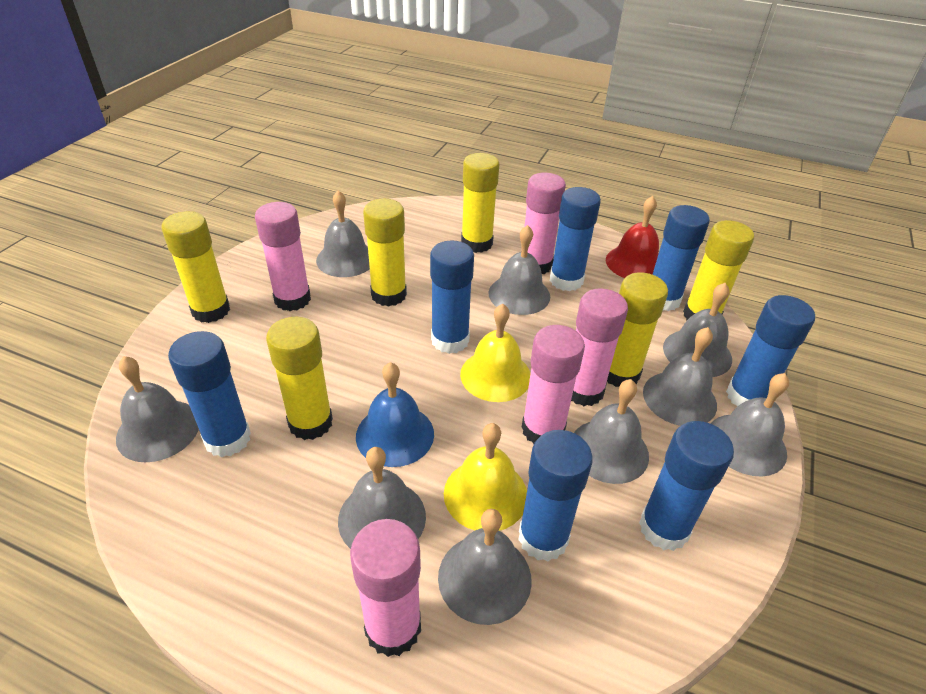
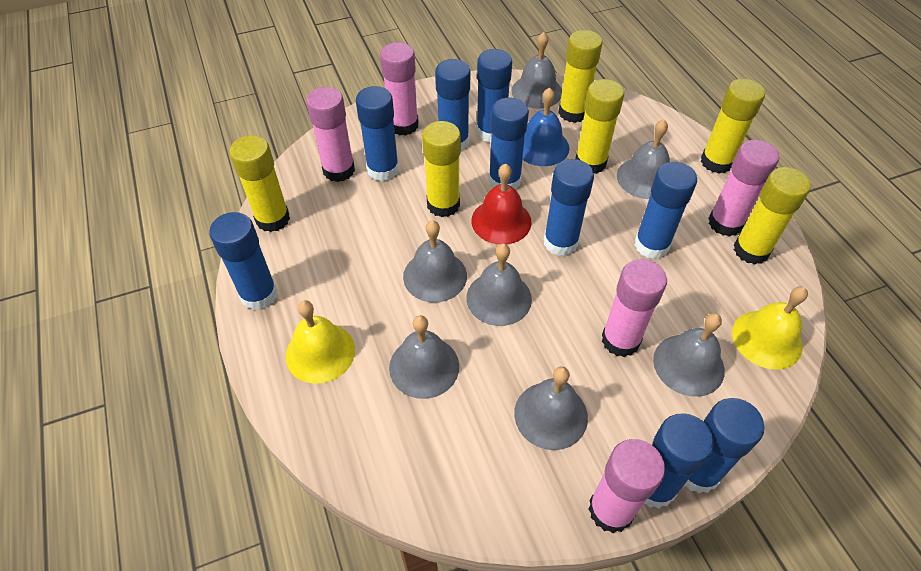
blue glue stick: 7 -> 9
grey bell: 9 -> 7

